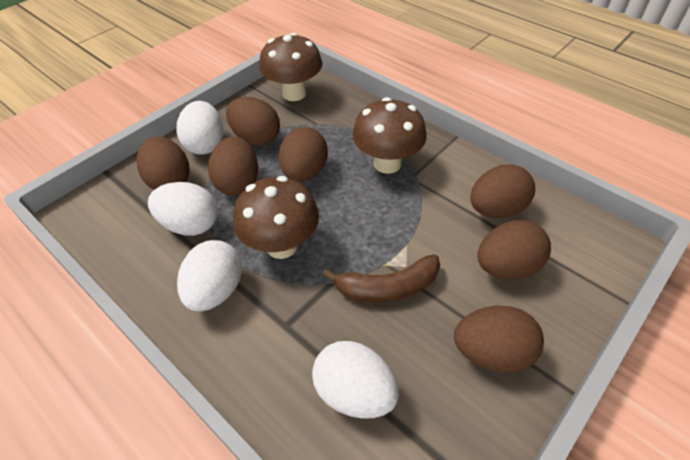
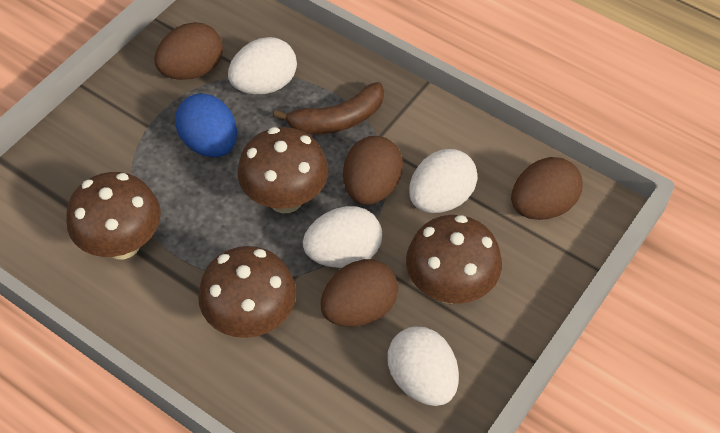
blue egg: 0 -> 1
brown egg: 7 -> 4
brown mushroom: 3 -> 4

